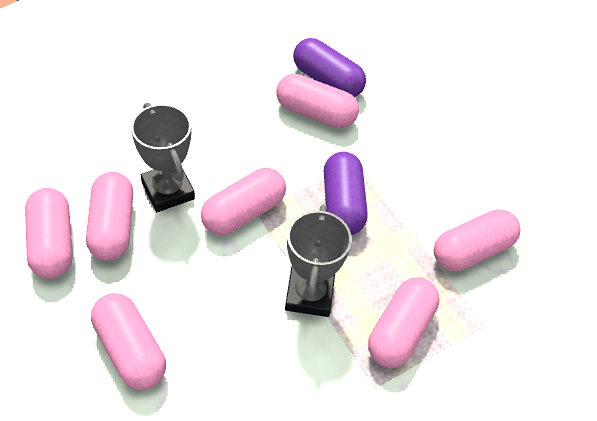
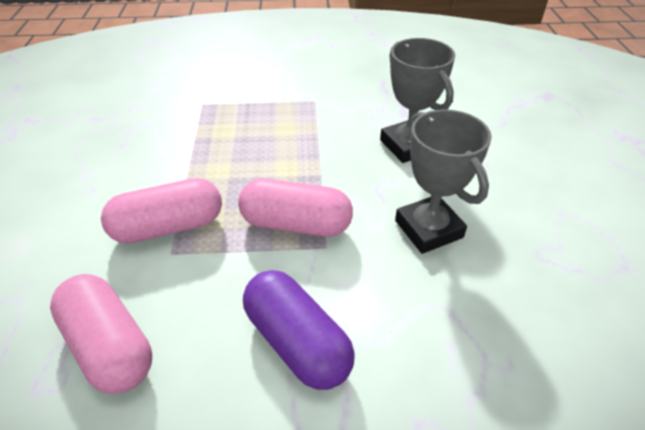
pink capsule: 7 -> 3
purple capsule: 2 -> 1

